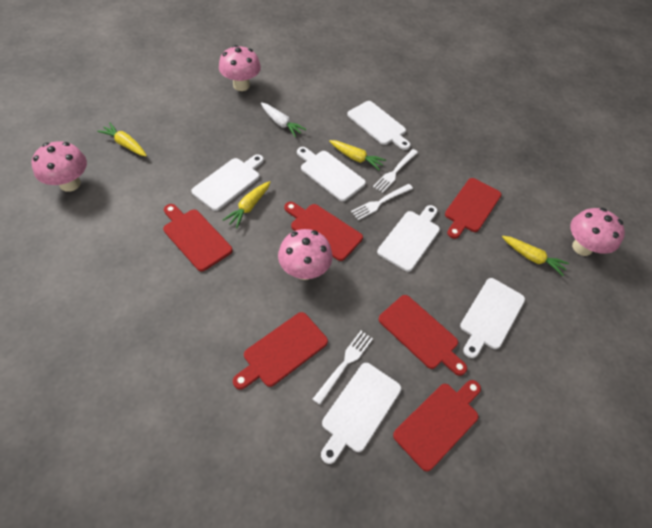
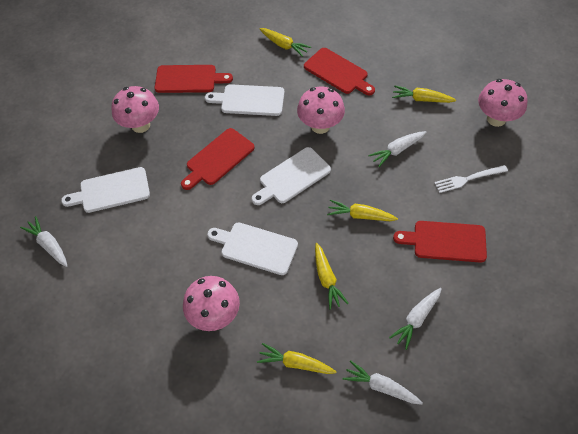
red cutting board: 6 -> 4
white carrot: 1 -> 4
white cutting board: 6 -> 4
white fork: 3 -> 1
yellow carrot: 4 -> 5

